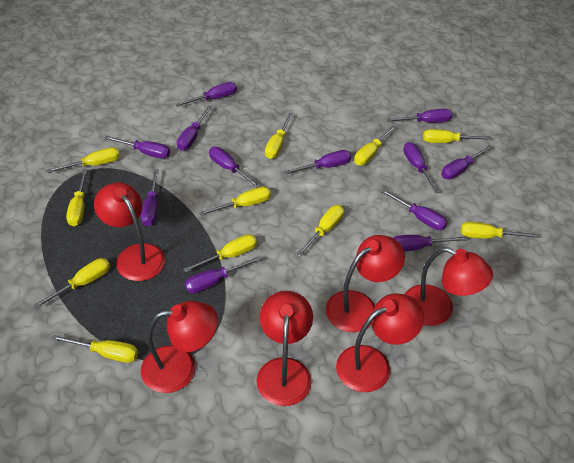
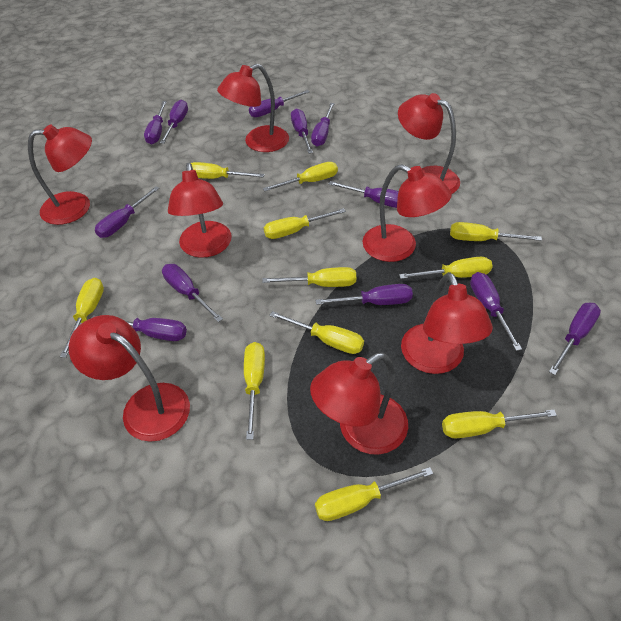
red lamp: 6 -> 8

